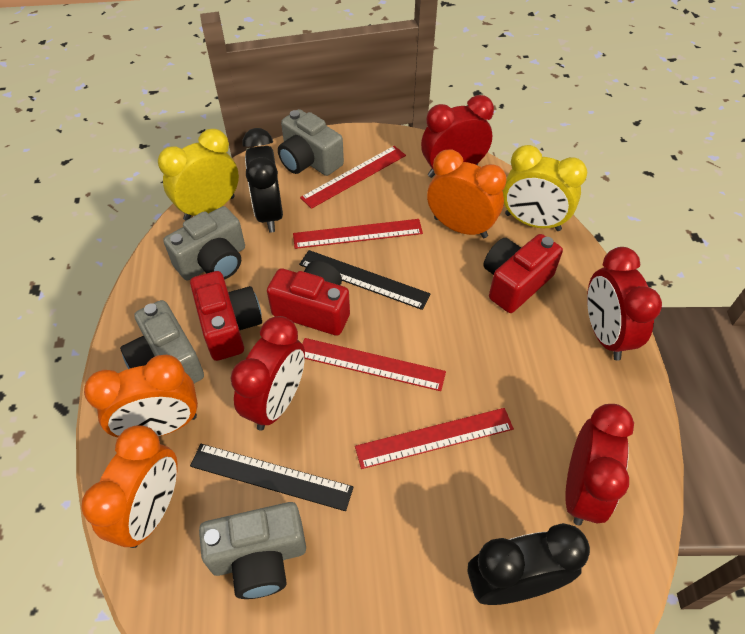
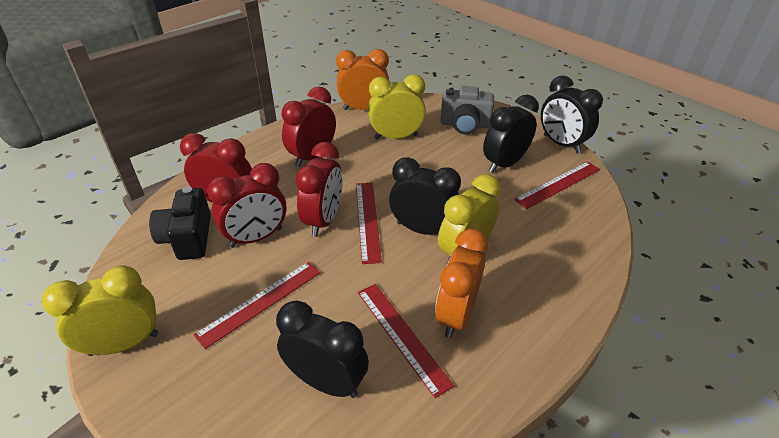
black camera: 0 -> 1
black clock: 2 -> 4
black ruler: 2 -> 0
grey camera: 4 -> 1
orange clock: 3 -> 2
red camera: 3 -> 0
yellow clock: 2 -> 3

